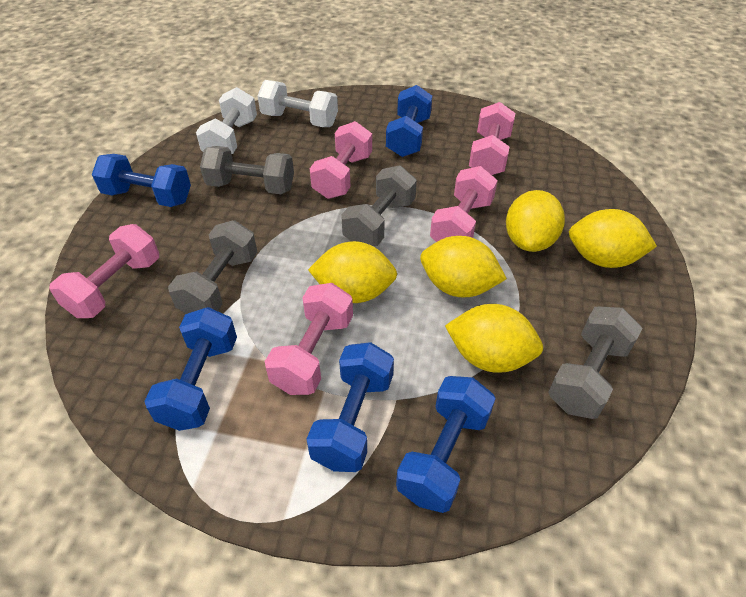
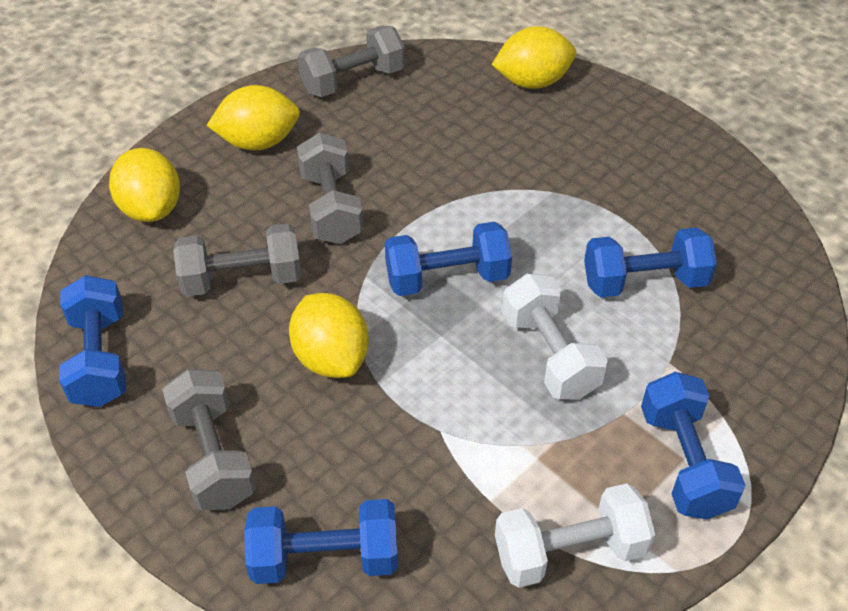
pink dumbbell: 5 -> 0
yellow lemon: 5 -> 4

